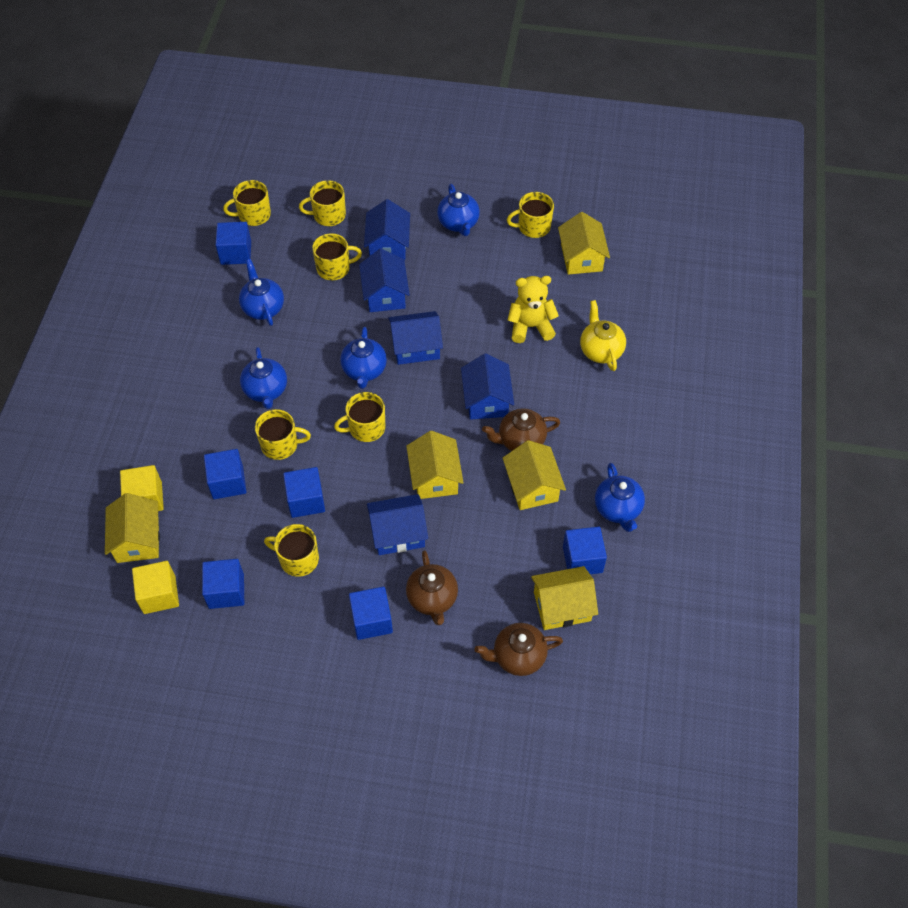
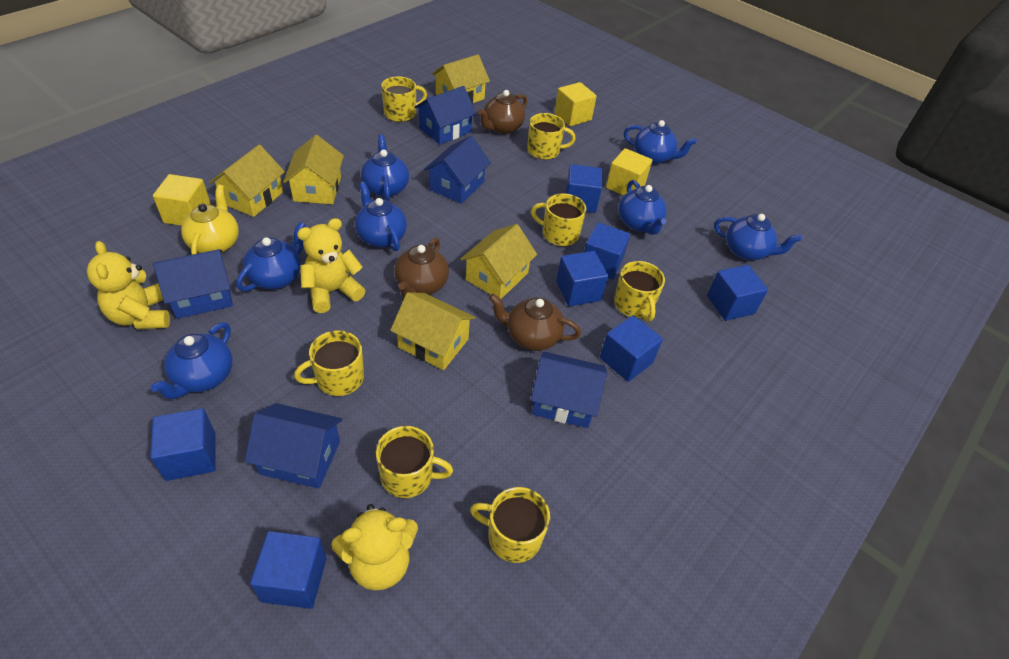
blue cube: 6 -> 7
blue teapot: 5 -> 7
yellow cube: 2 -> 3
yellow teddy bear: 1 -> 3

